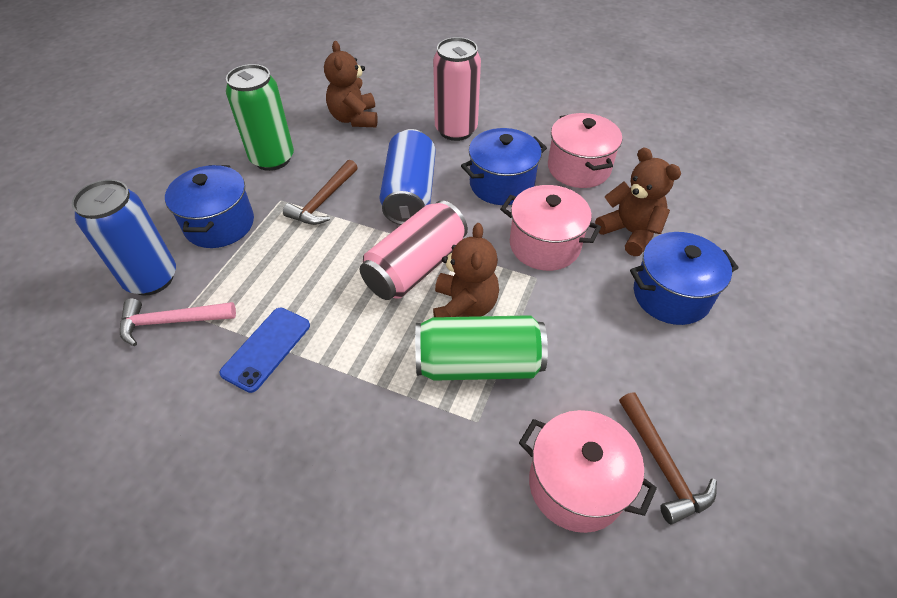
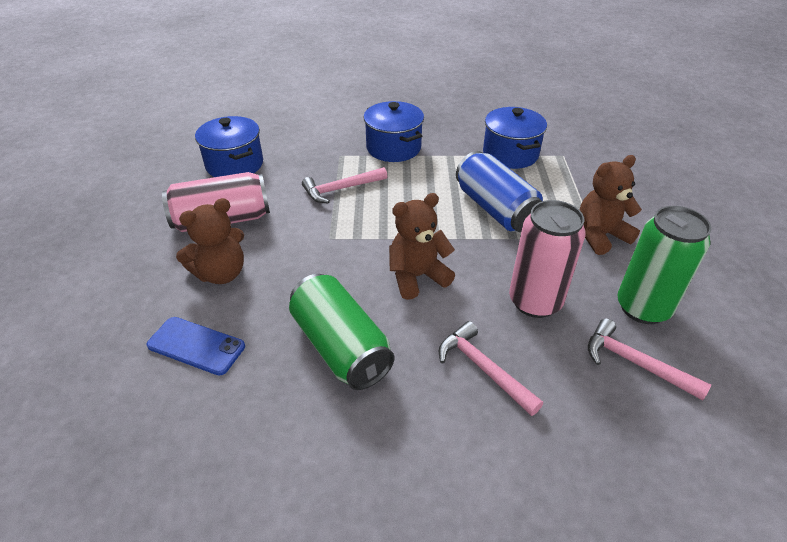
blue can: 2 -> 1
brown hammer: 2 -> 0
pink hammer: 1 -> 3
pink pot: 3 -> 0

